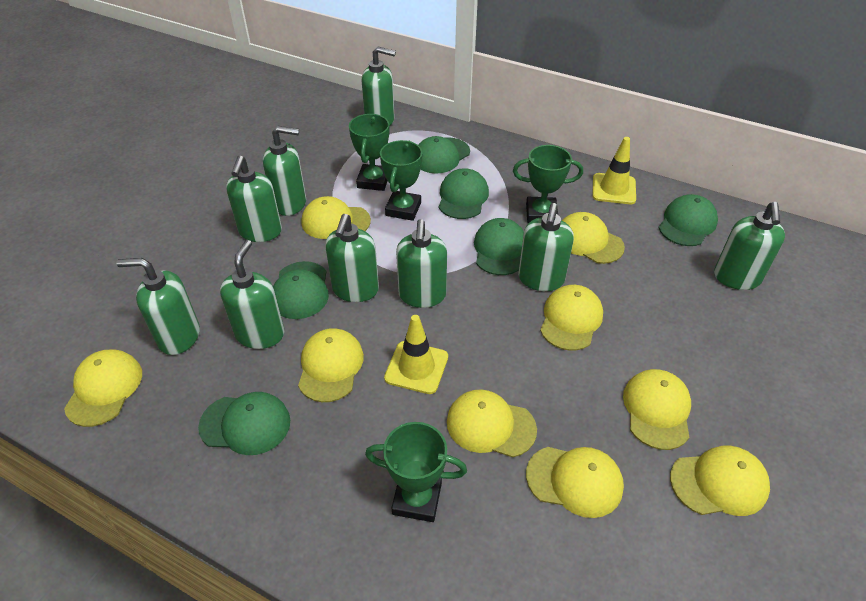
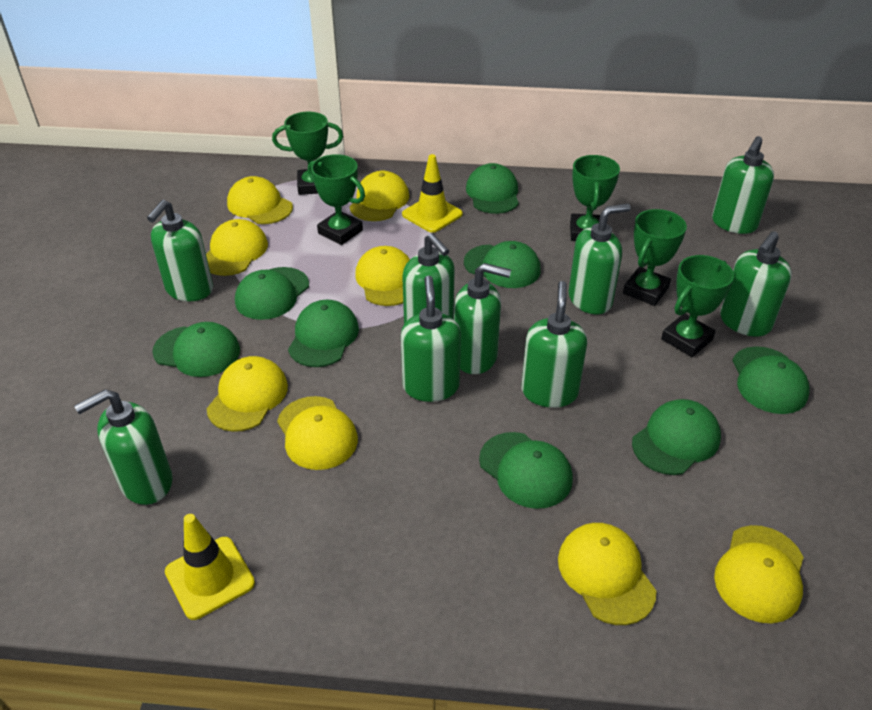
green cap: 6 -> 8
green trophy: 4 -> 5
yellow cap: 9 -> 8

